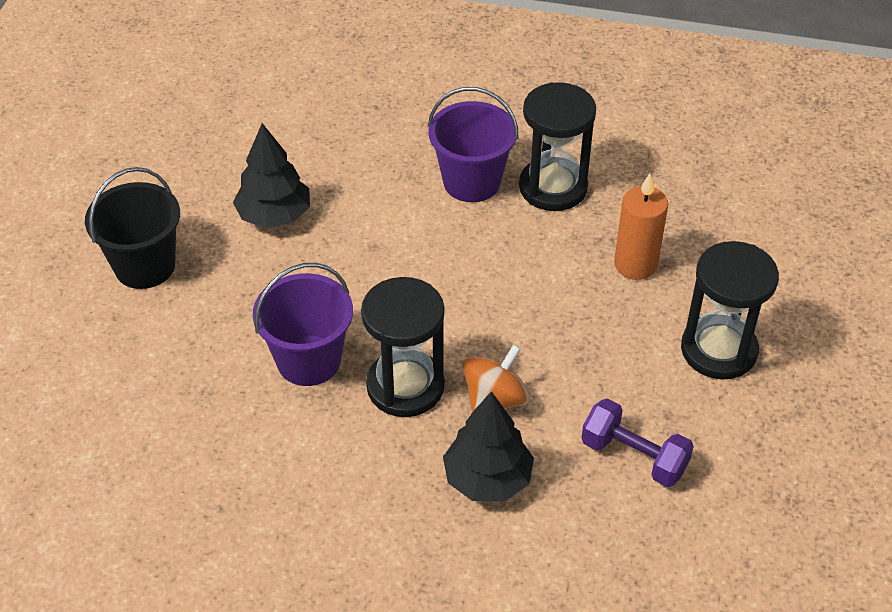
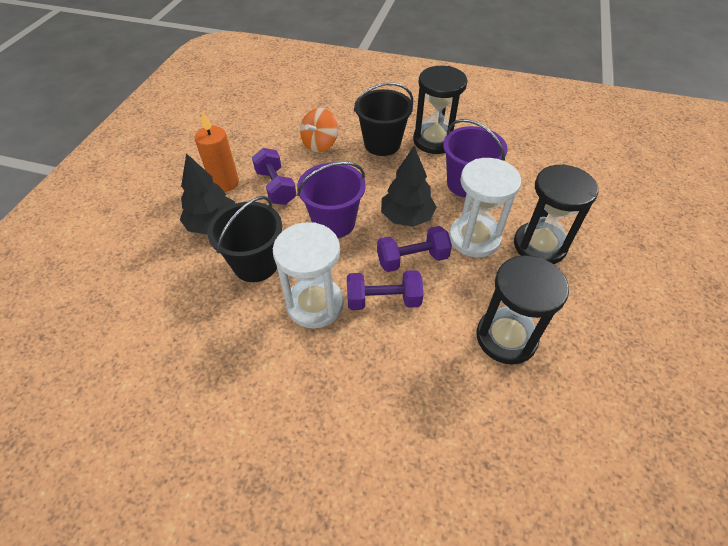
black bucket: 1 -> 2
purple dumbbell: 1 -> 3
white hourglass: 0 -> 2

